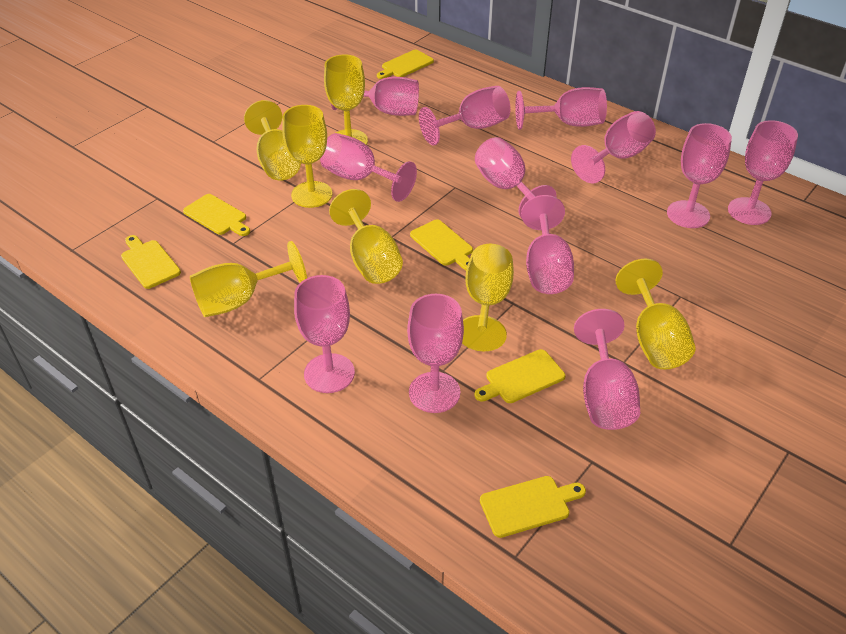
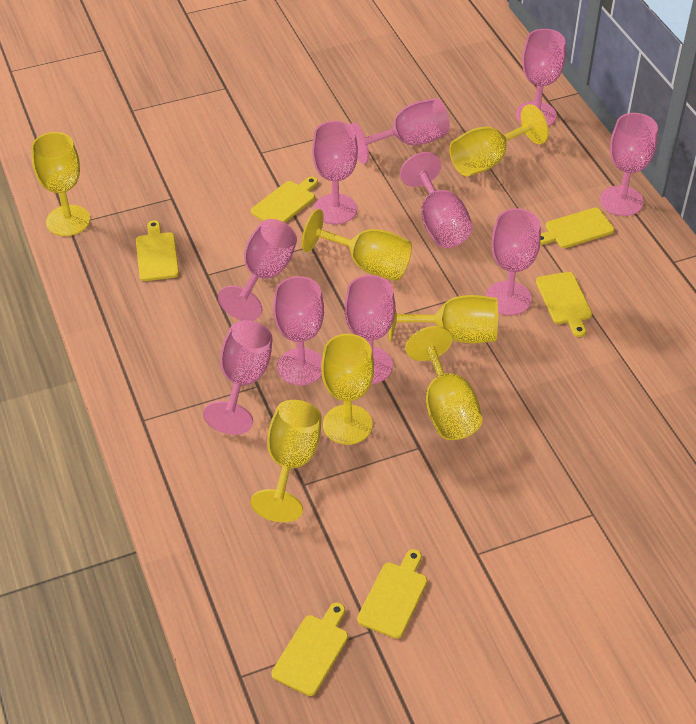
pink goblet: 12 -> 10

